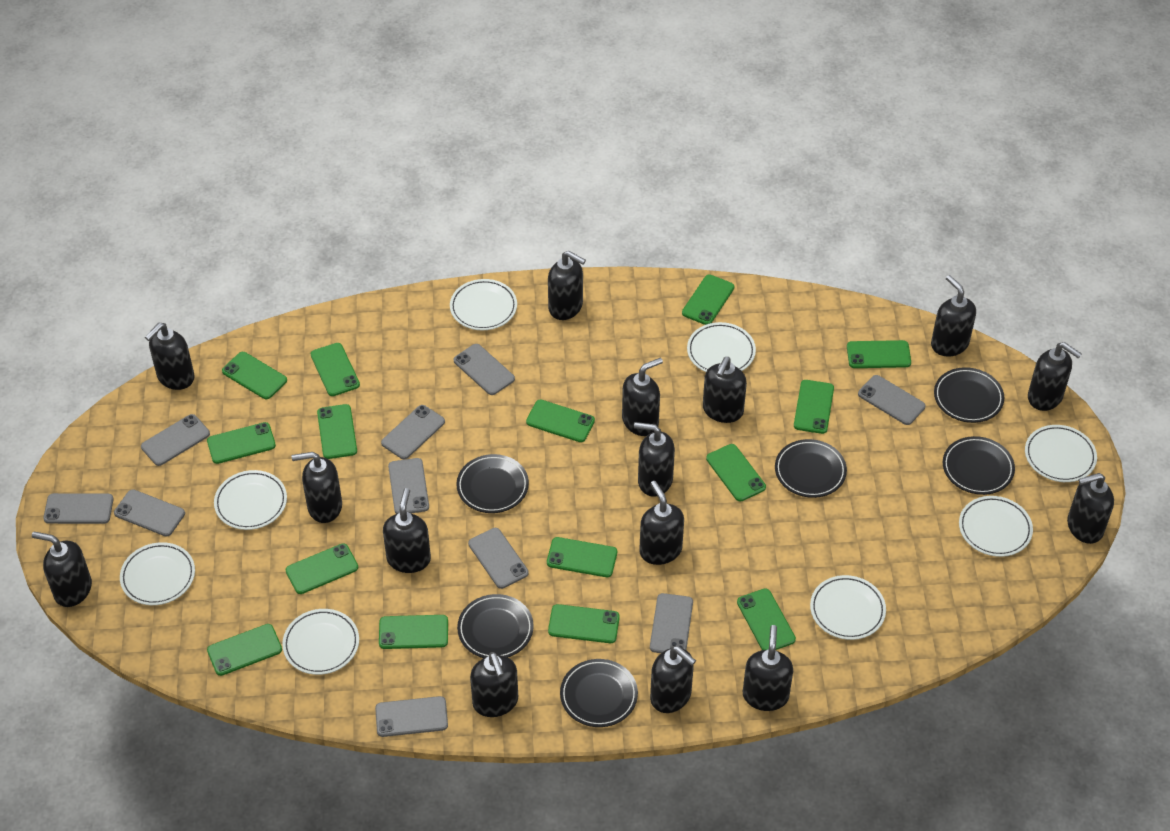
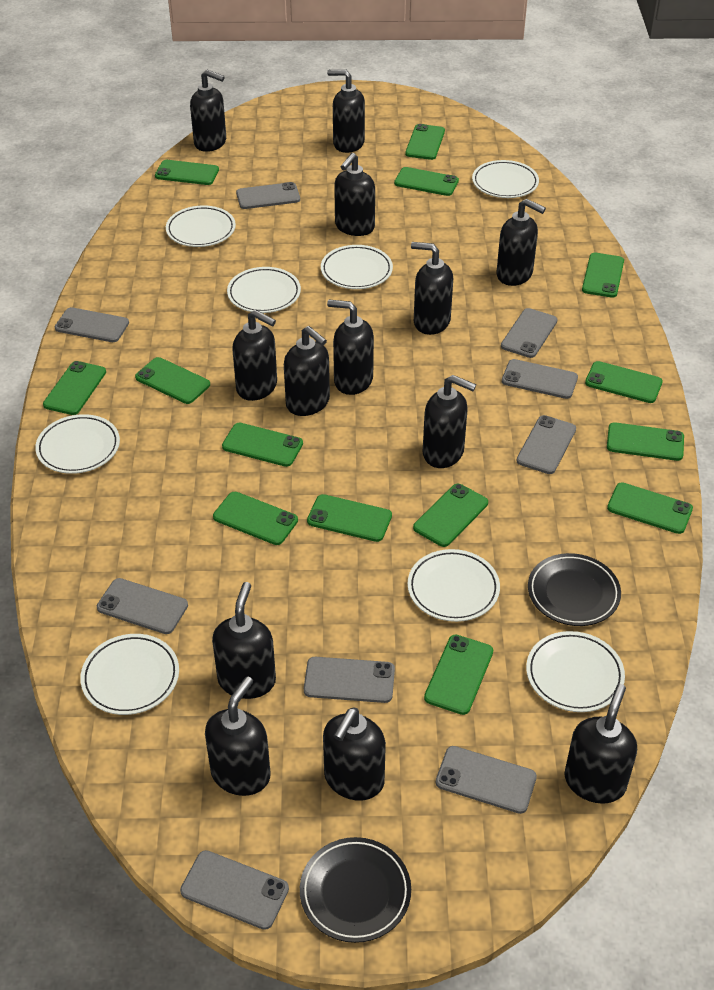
black plate: 6 -> 2
black soap dispenser: 15 -> 13
green phone: 15 -> 14
grey phone: 10 -> 9

